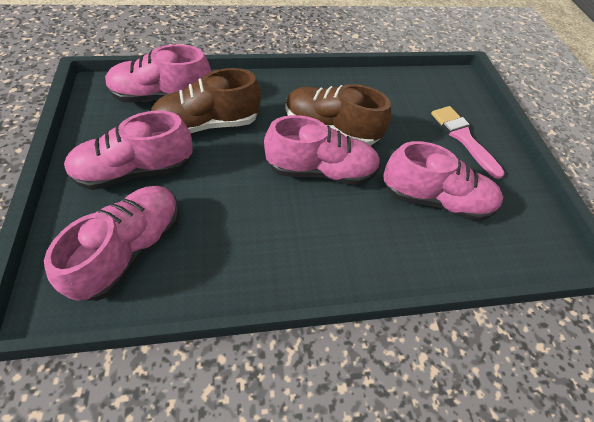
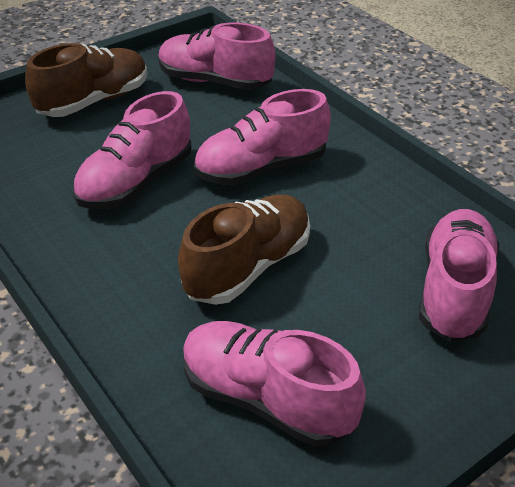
pink brush: 1 -> 0

